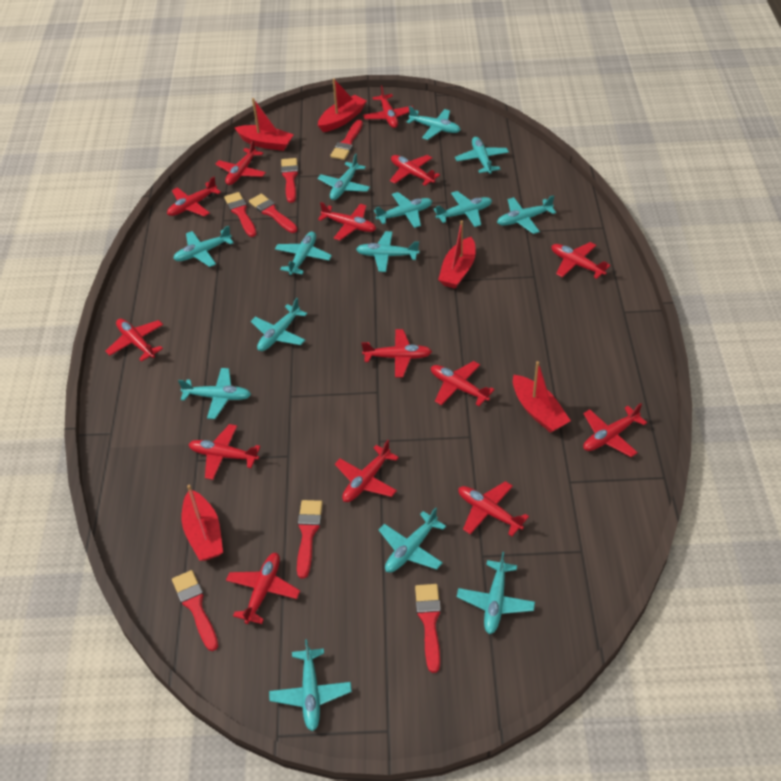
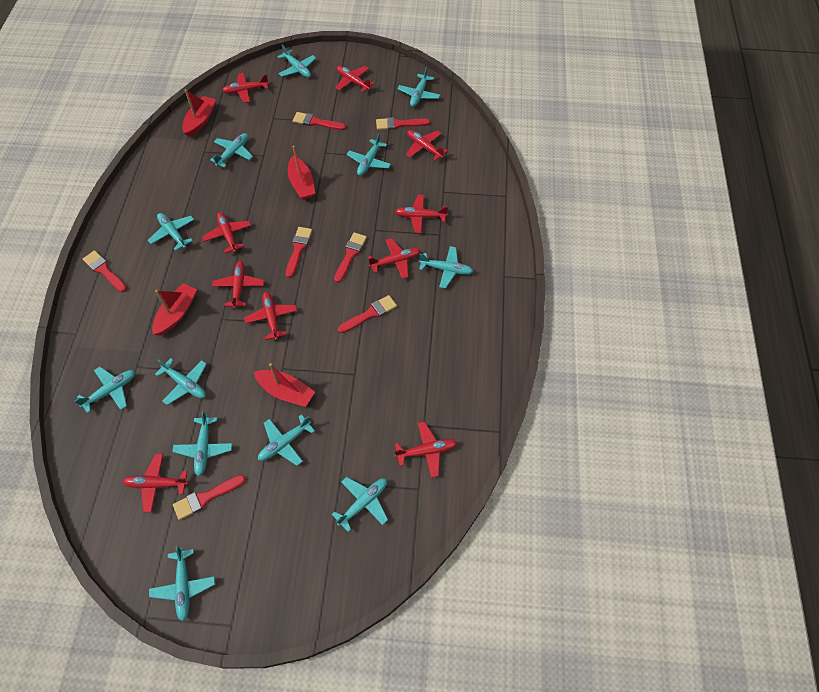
red boat: 5 -> 4
red plane: 14 -> 10
turquoise plane: 14 -> 12

